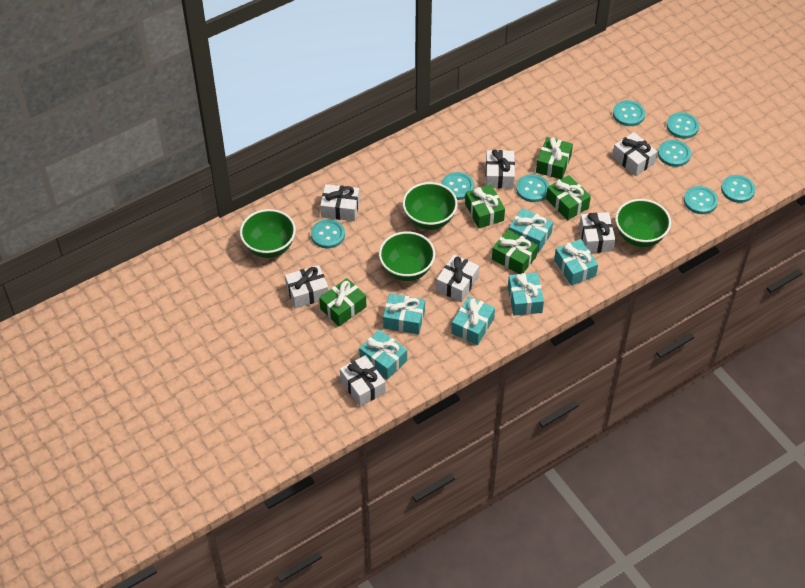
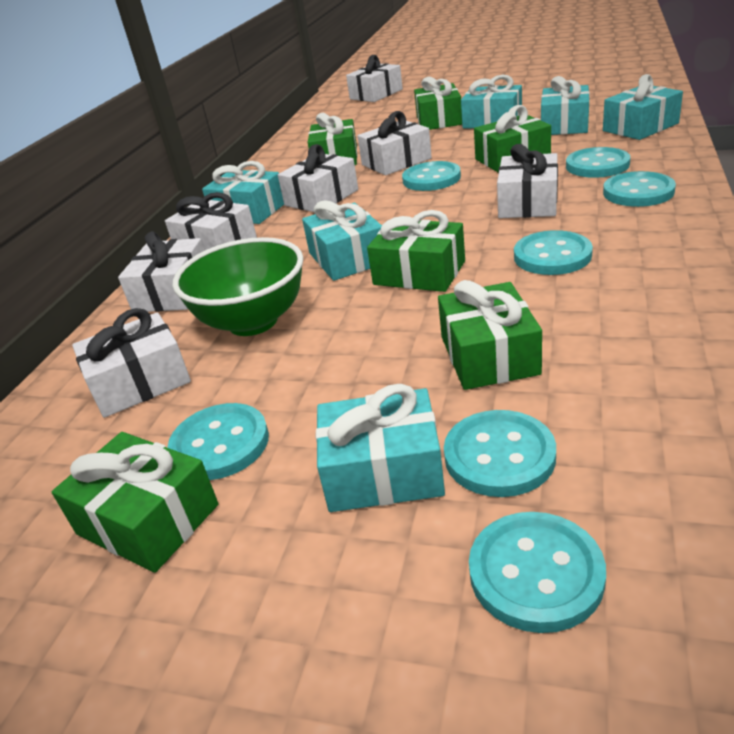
green bowl: 4 -> 1
green gift: 5 -> 6
turquoise button: 8 -> 7

